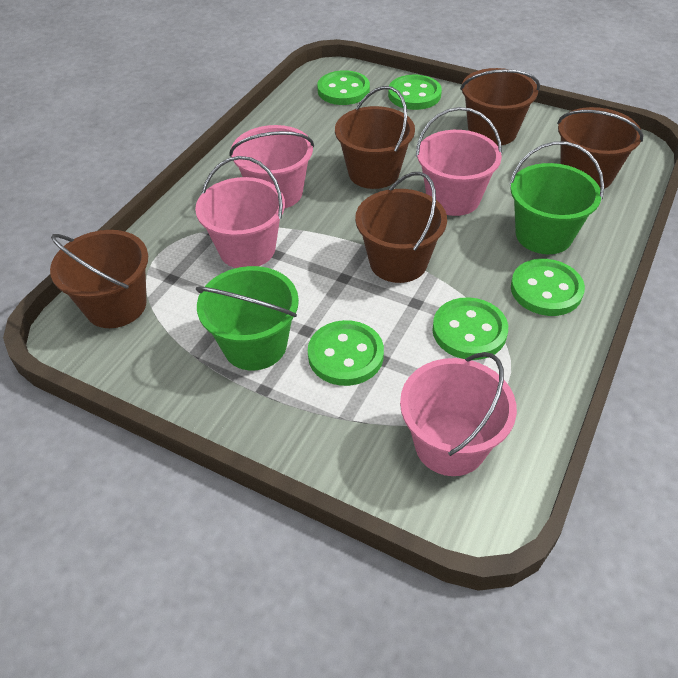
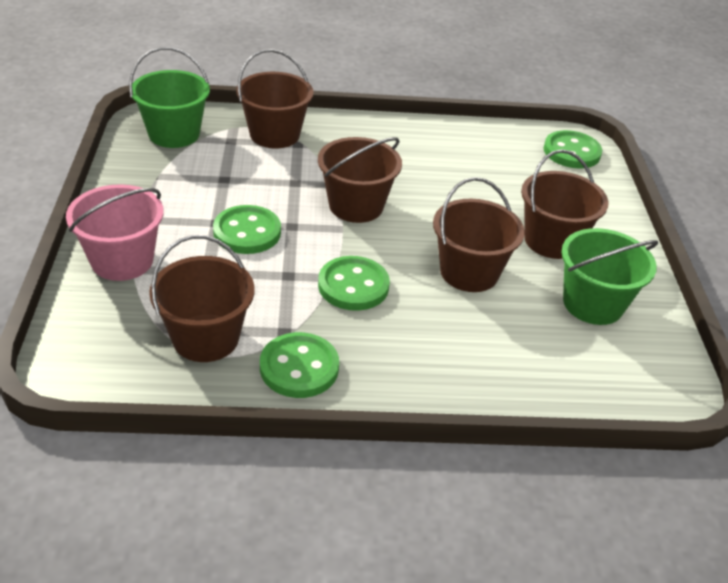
green button: 5 -> 4
pink bucket: 4 -> 1

